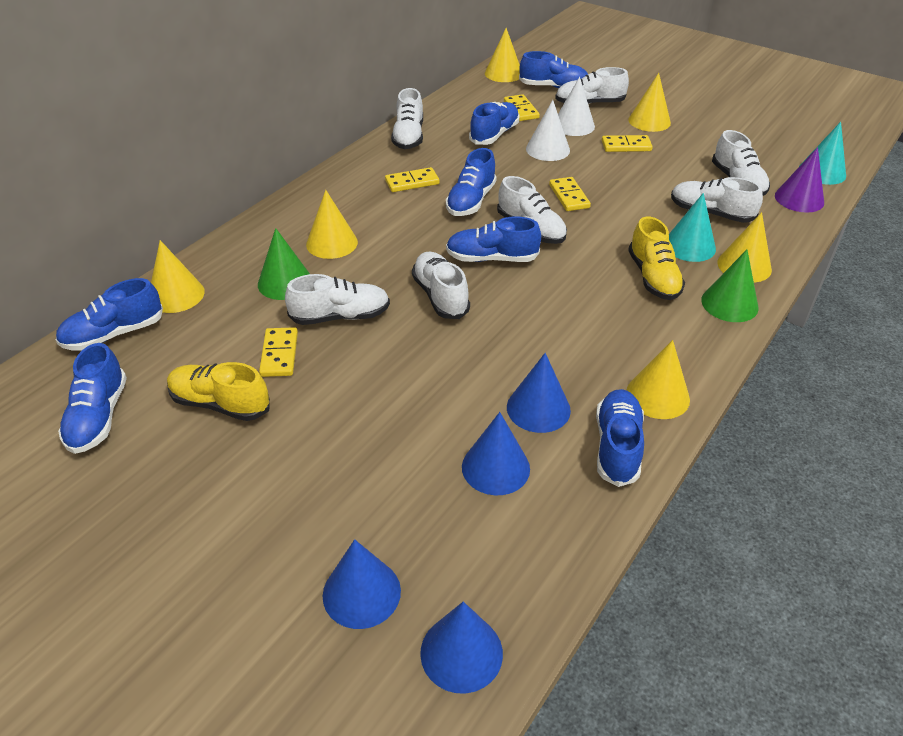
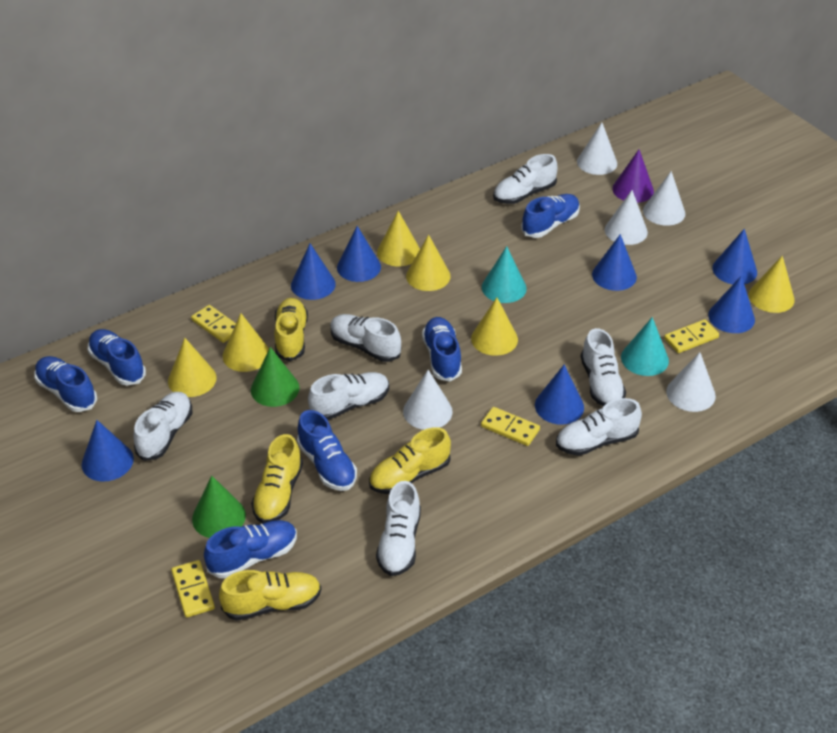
blue cone: 4 -> 7
blue shoe: 7 -> 6
white cone: 2 -> 5
yellow domino: 5 -> 4
yellow shoe: 2 -> 4

